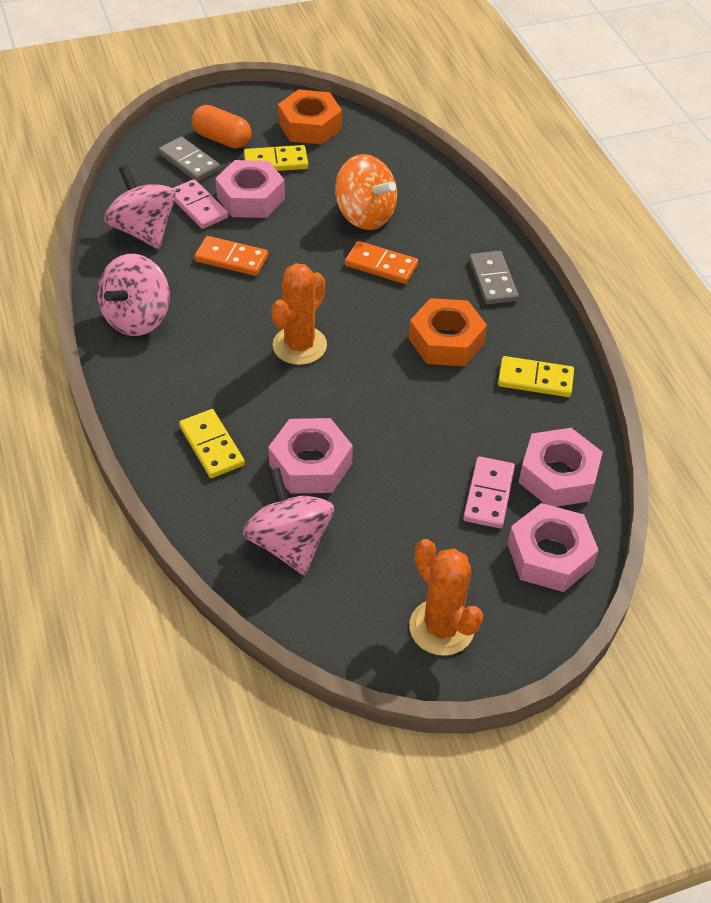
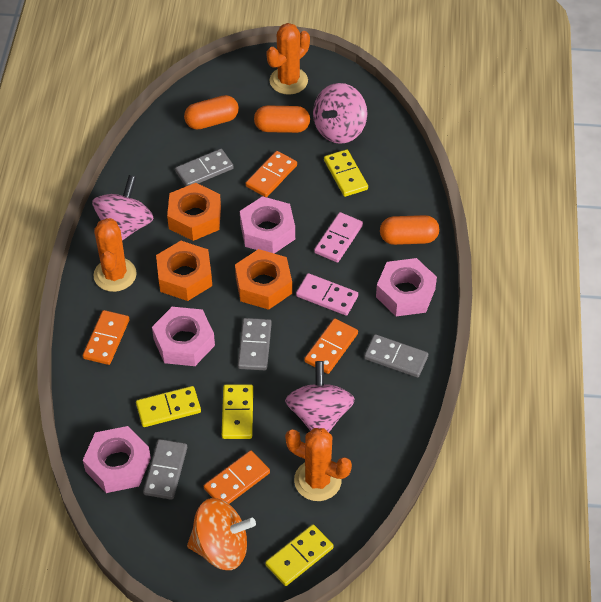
grey domino: 2 -> 4
orange cactus: 2 -> 3
orange capsule: 1 -> 3
orange domino: 2 -> 4
orange nut: 2 -> 3
yellow domino: 3 -> 4

